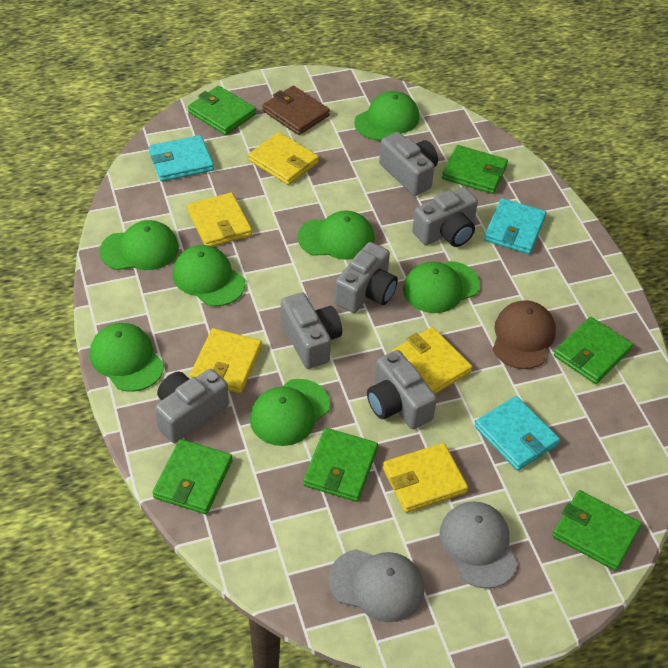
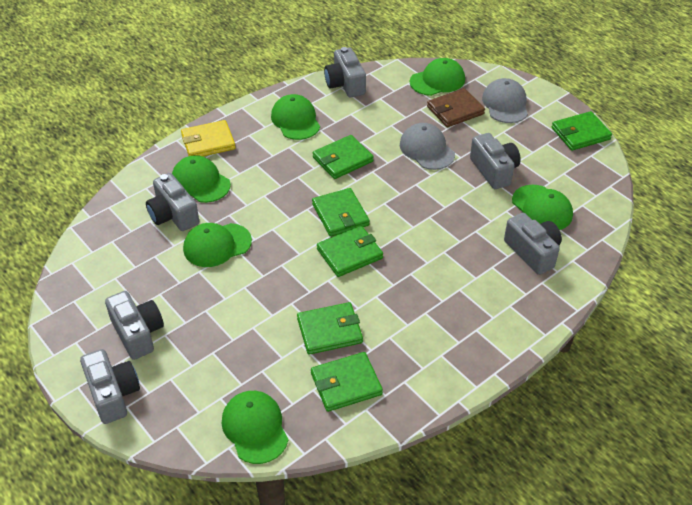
brown cap: 1 -> 0
green cap: 7 -> 6
turquoise wallet: 3 -> 0
yellow wallet: 5 -> 1

